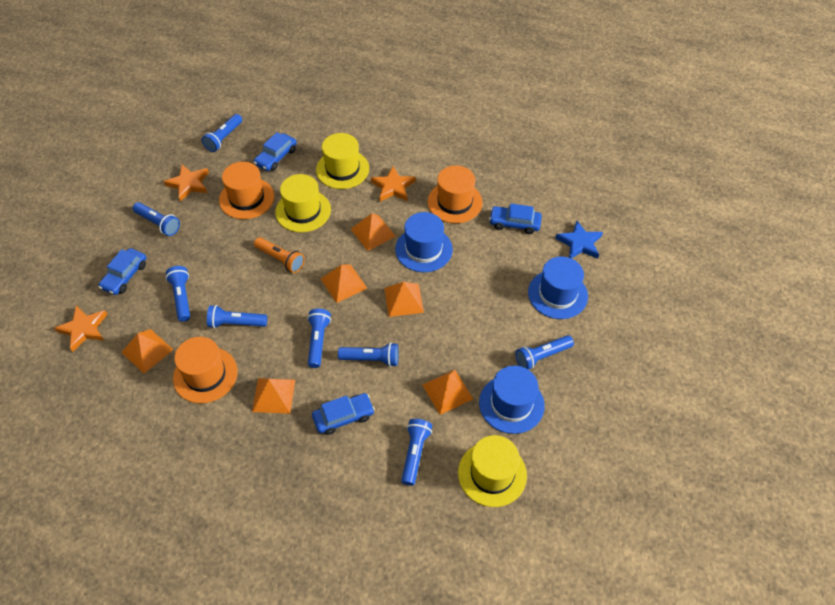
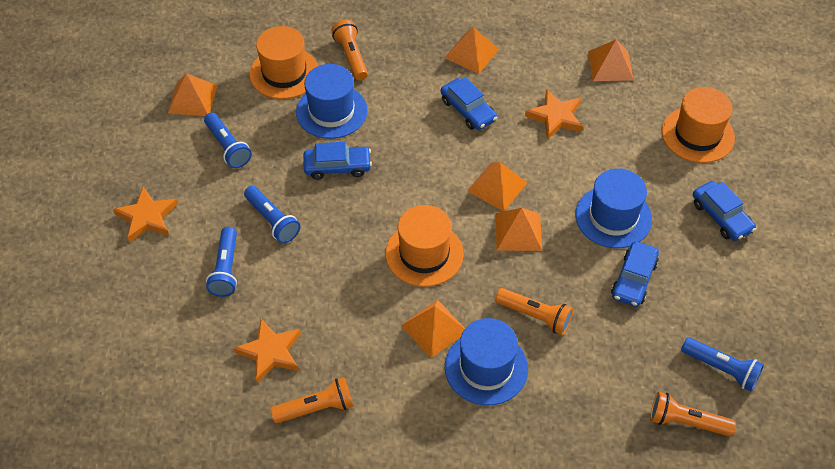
blue flashlight: 8 -> 4
blue star: 1 -> 0
orange flashlight: 1 -> 4
yellow hat: 3 -> 0

